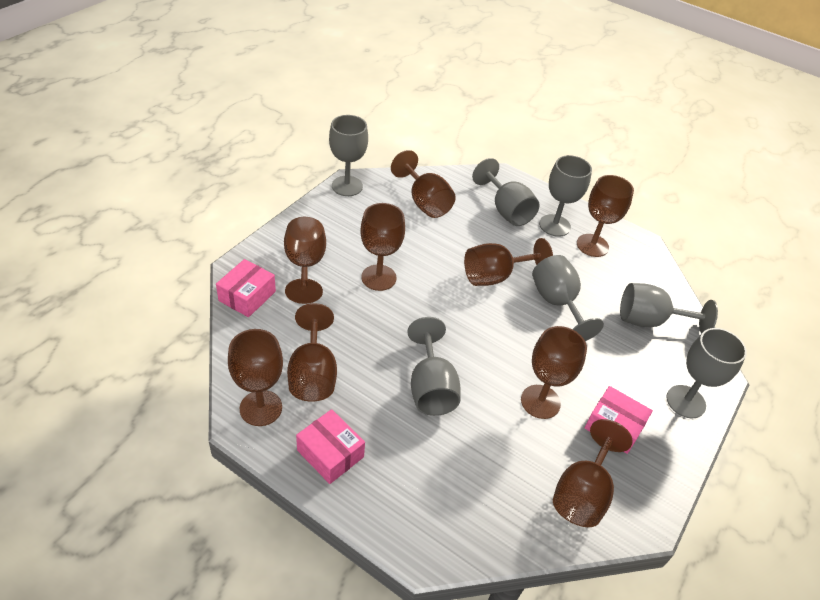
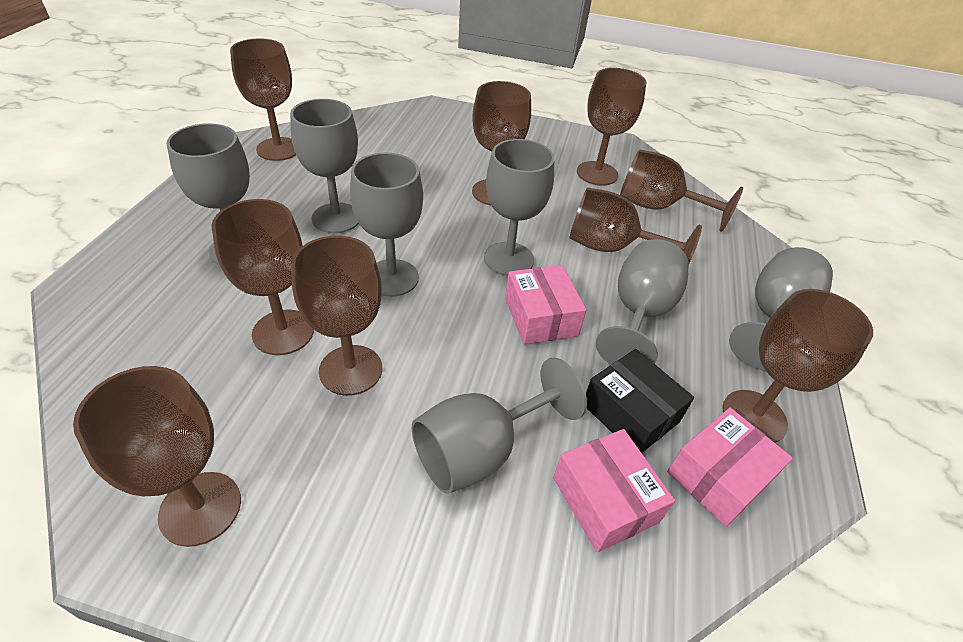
black box: 0 -> 1

